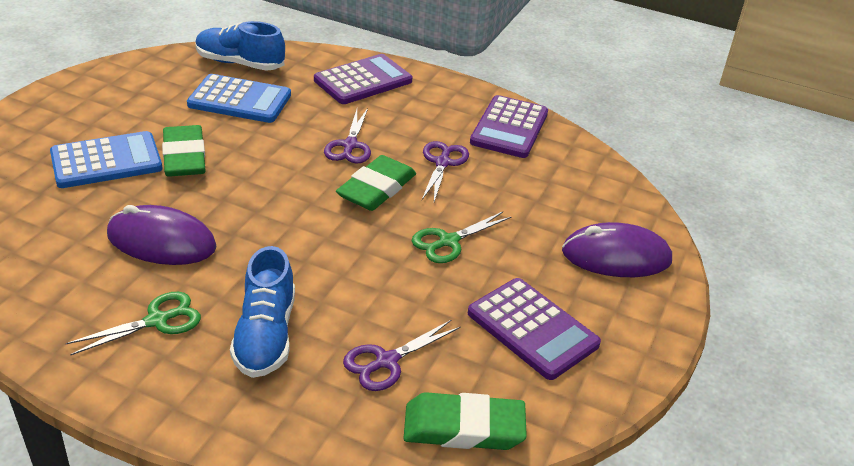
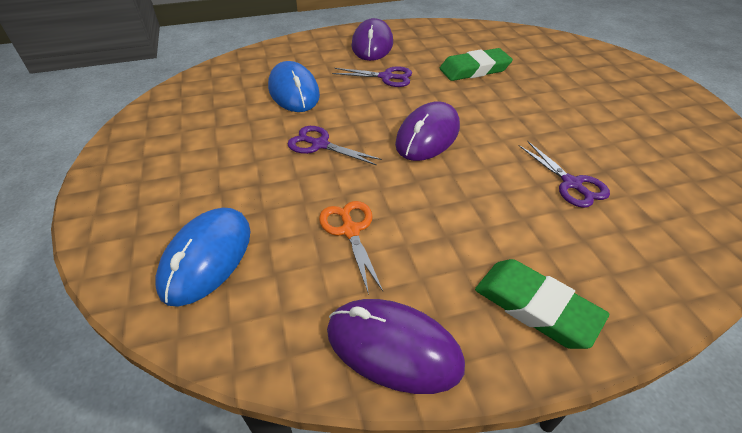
blue calculator: 2 -> 0
blue mouse: 0 -> 2
blue shoe: 2 -> 0
green eraser: 3 -> 2
green scissors: 2 -> 0
orange scissors: 0 -> 1
purple calculator: 3 -> 0
purple mouse: 2 -> 3

